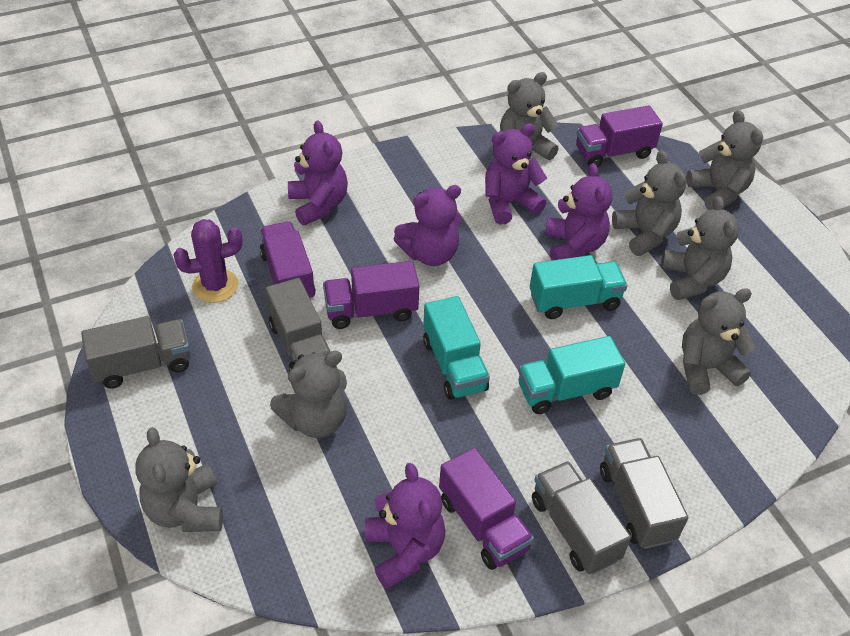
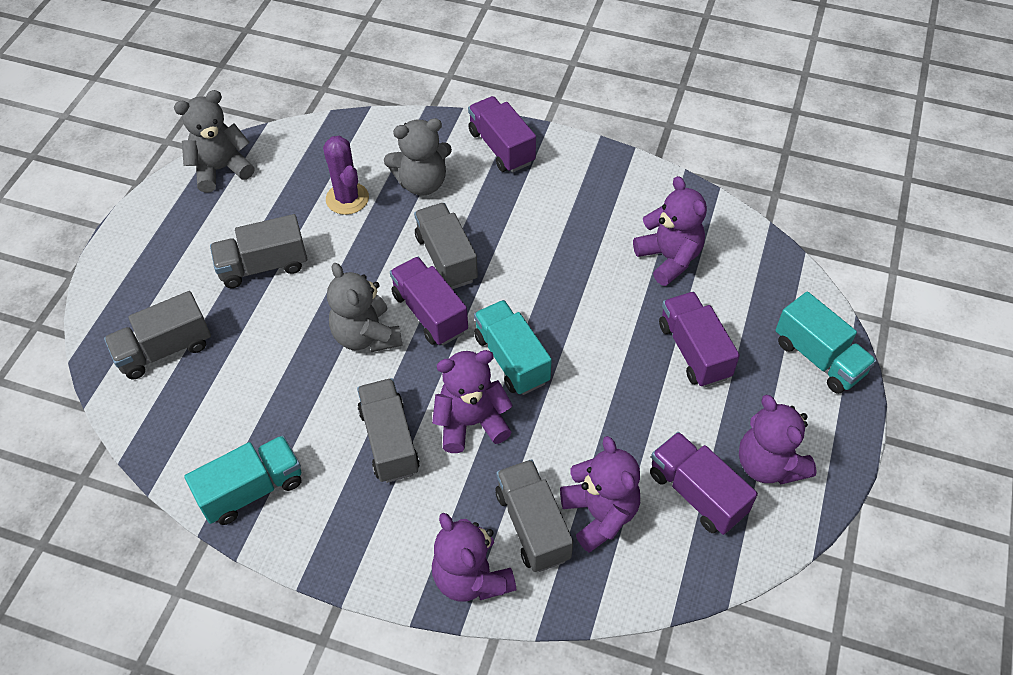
grey teddy bear: 7 -> 3
grey truck: 4 -> 5

